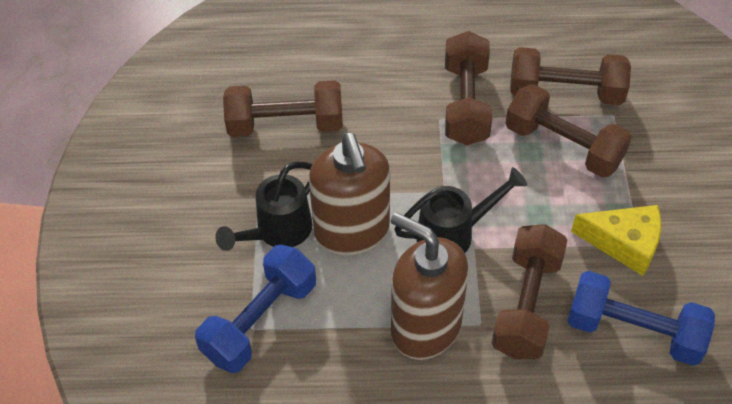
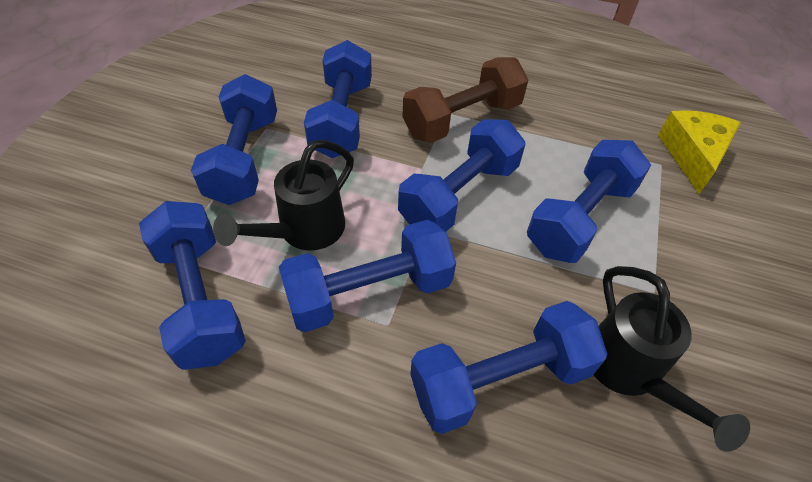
blue dumbbell: 2 -> 7
brown dumbbell: 5 -> 1
brown soap dispenser: 2 -> 0

